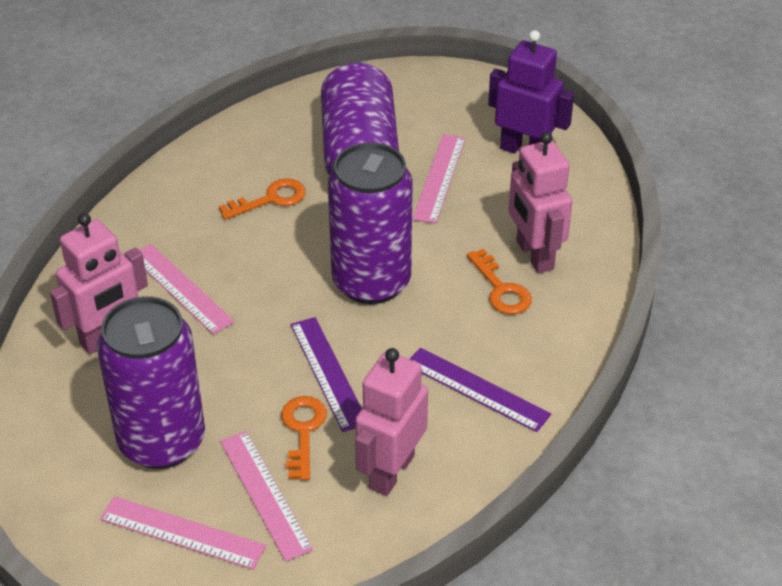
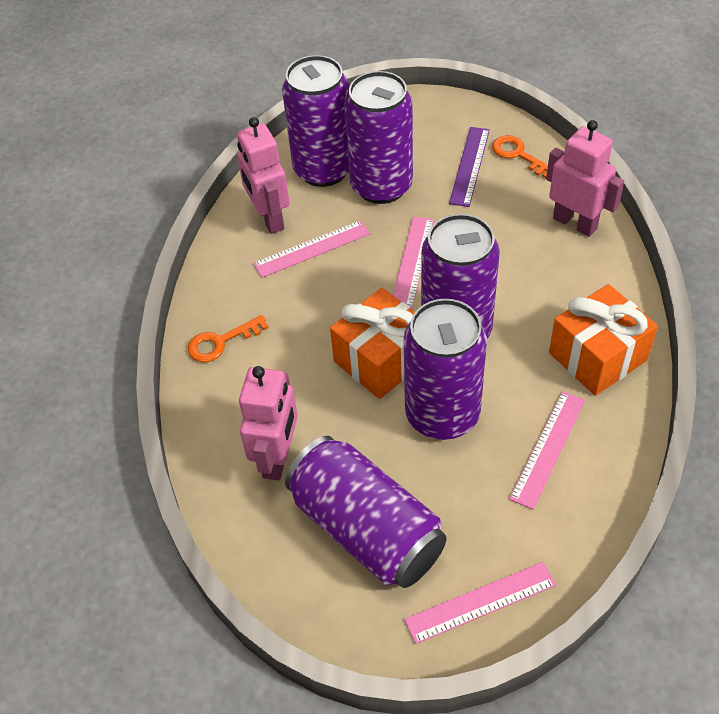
orange gift: 0 -> 2
orange key: 3 -> 2
purple can: 3 -> 5
purple robot: 1 -> 0
purple ruler: 2 -> 1

